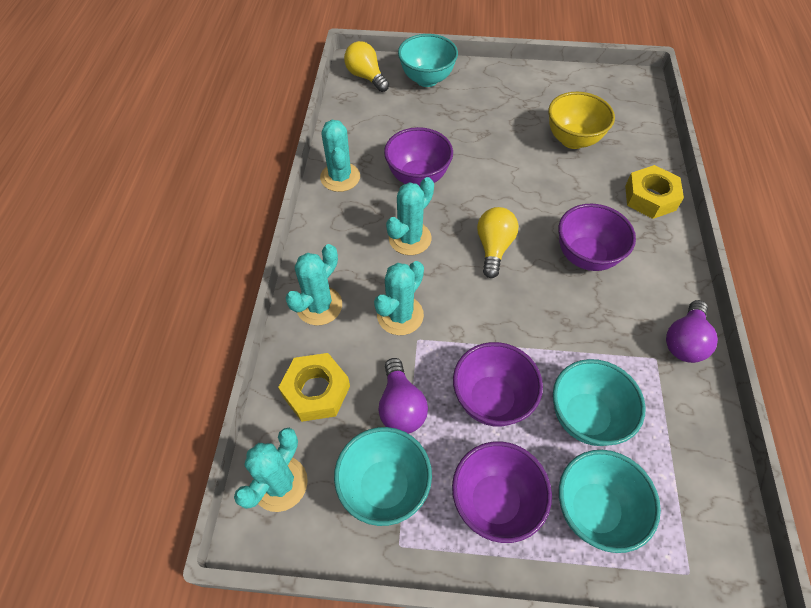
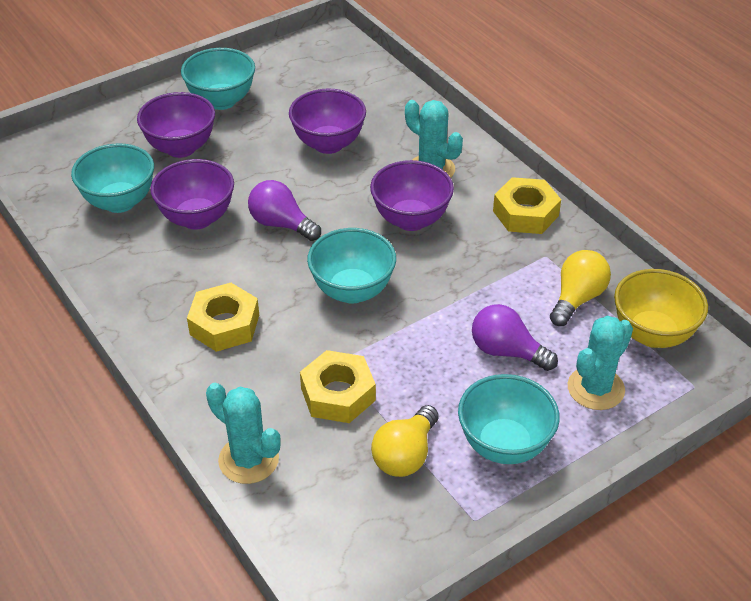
turquoise cactus: 5 -> 3
yellow nut: 2 -> 3

